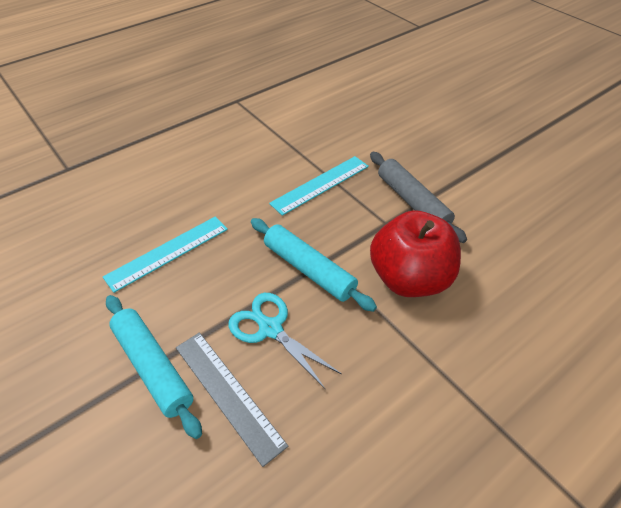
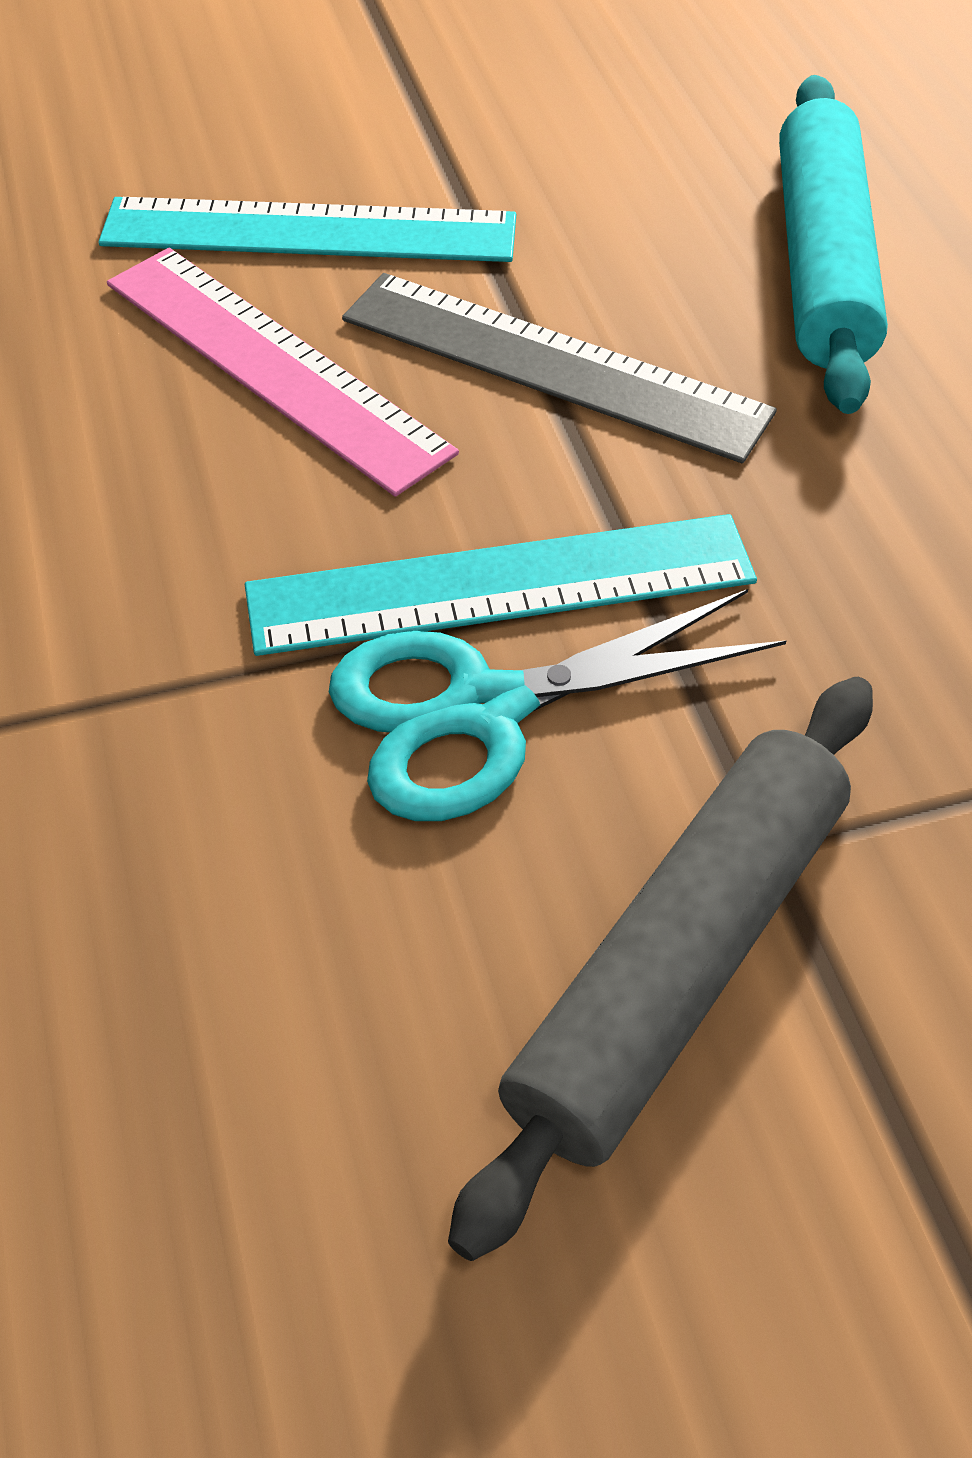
pink ruler: 0 -> 1
red apple: 1 -> 0
turquoise rolling pin: 2 -> 1

